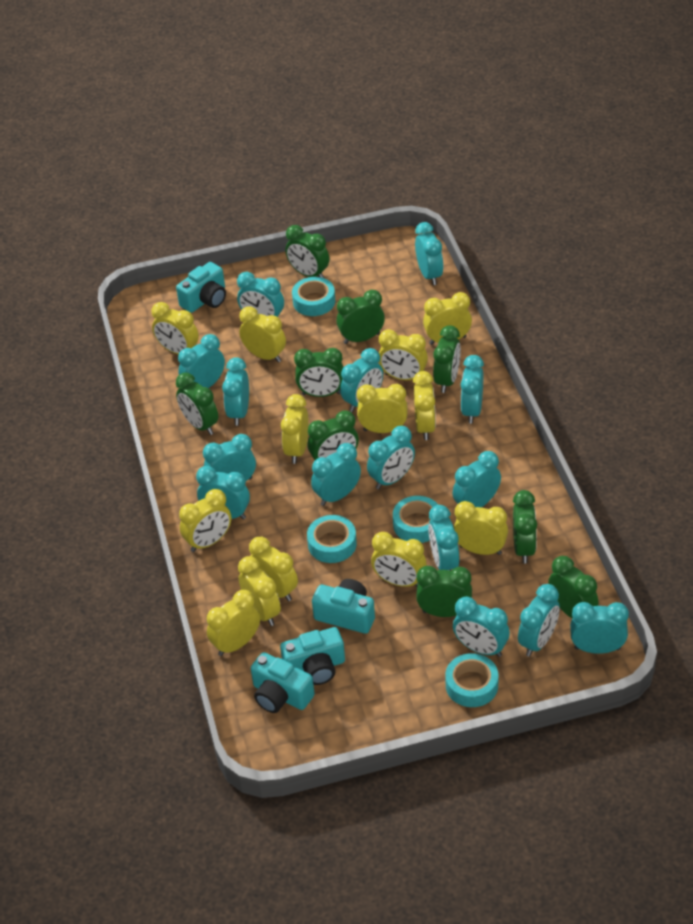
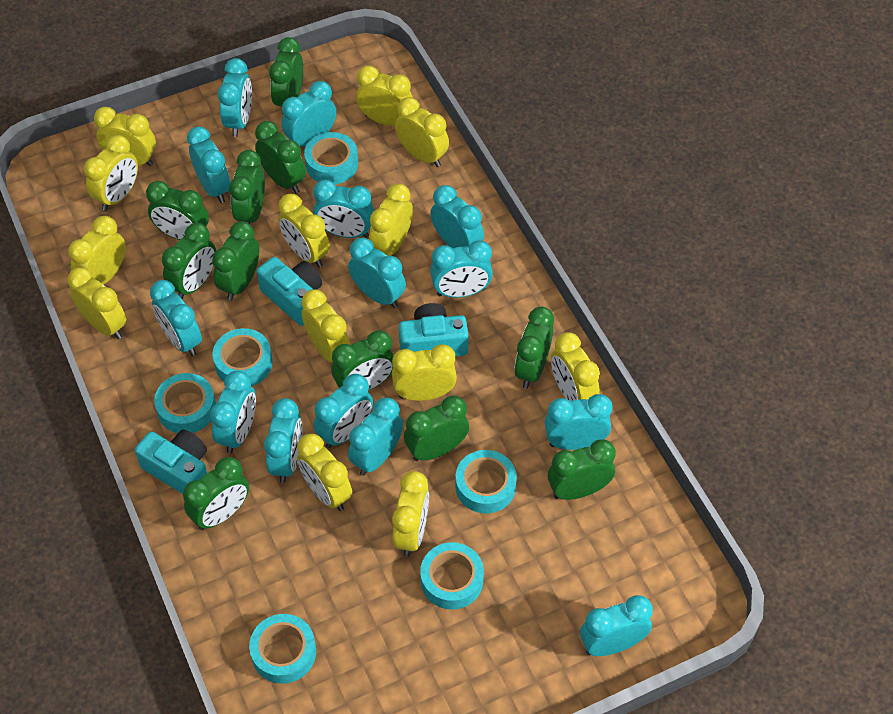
green clock: 9 -> 11
turquoise camera: 4 -> 3
turquoise clock: 15 -> 14
turquoise tape: 4 -> 6

